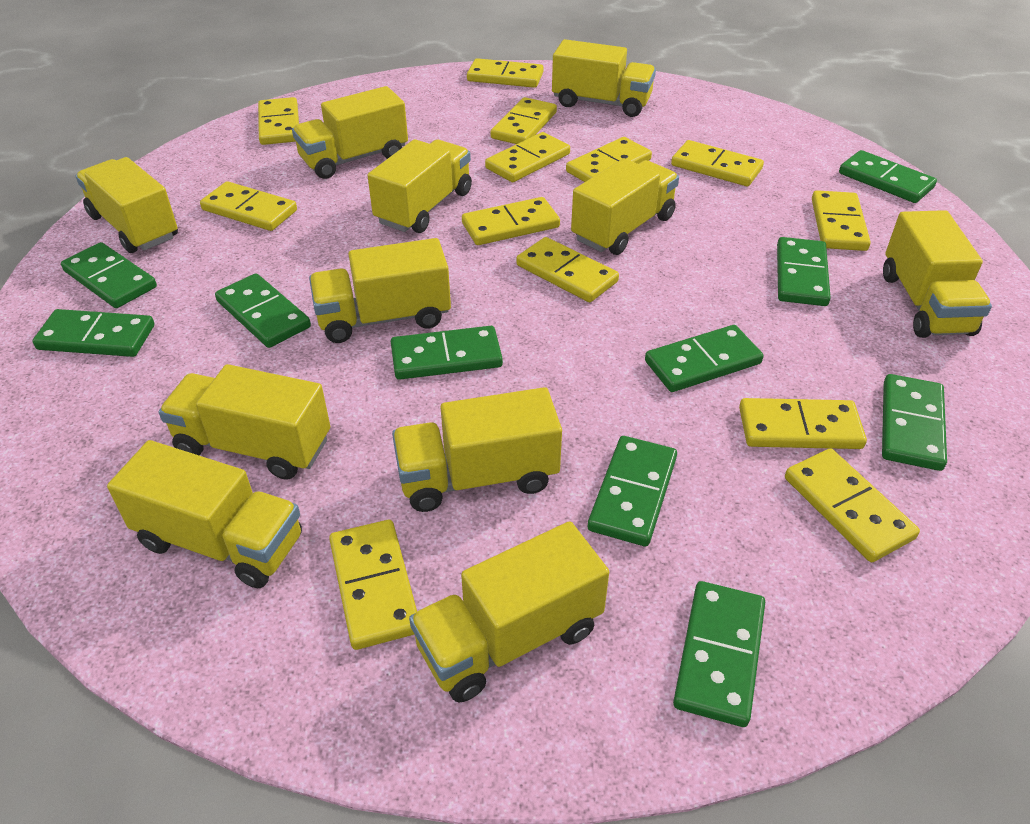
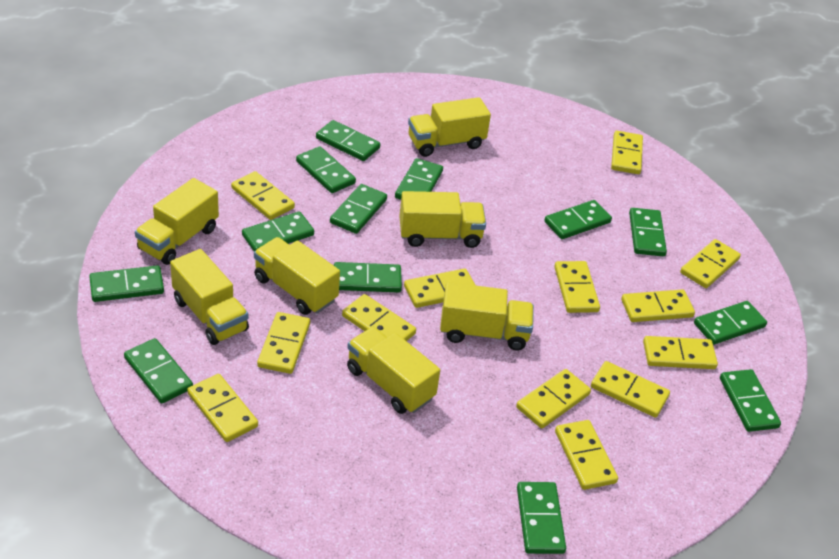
green domino: 10 -> 13
yellow truck: 11 -> 7

